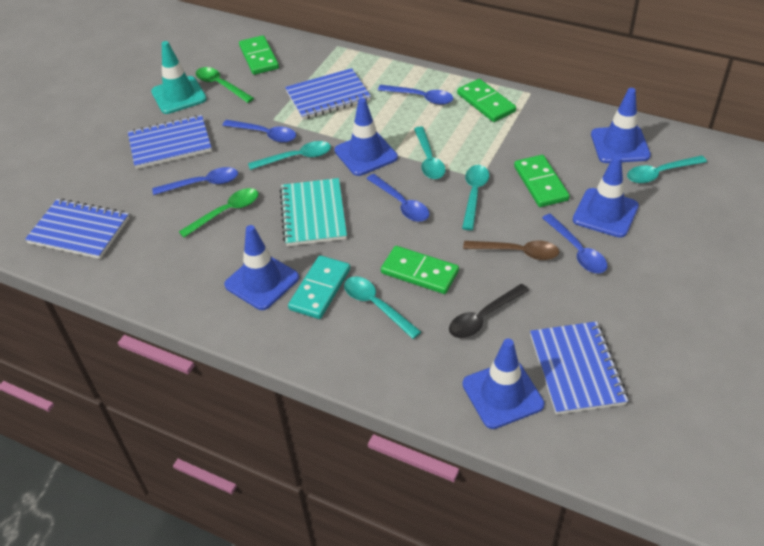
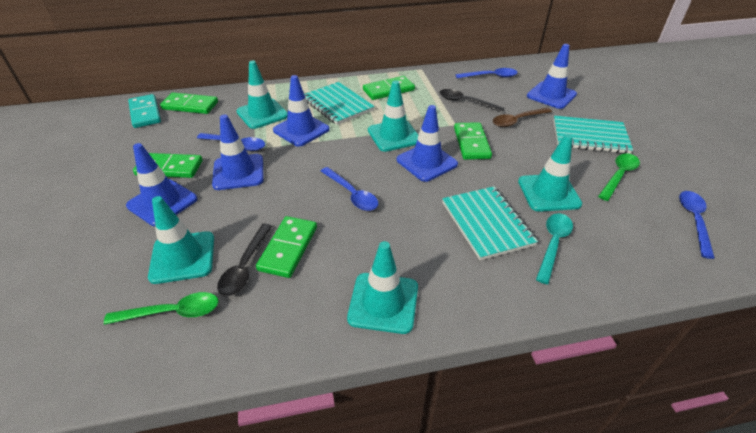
black spoon: 1 -> 2
blue notebook: 4 -> 0
blue spoon: 5 -> 4
green domino: 4 -> 5
turquoise notebook: 1 -> 3
turquoise spoon: 5 -> 1
turquoise traffic cone: 1 -> 5

